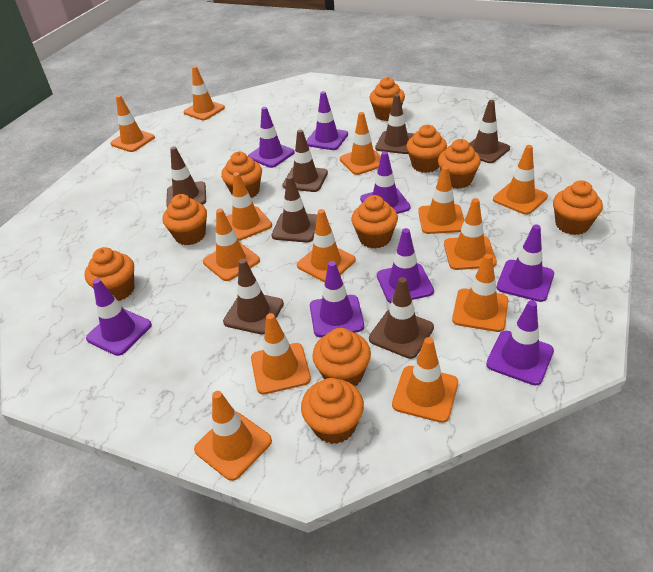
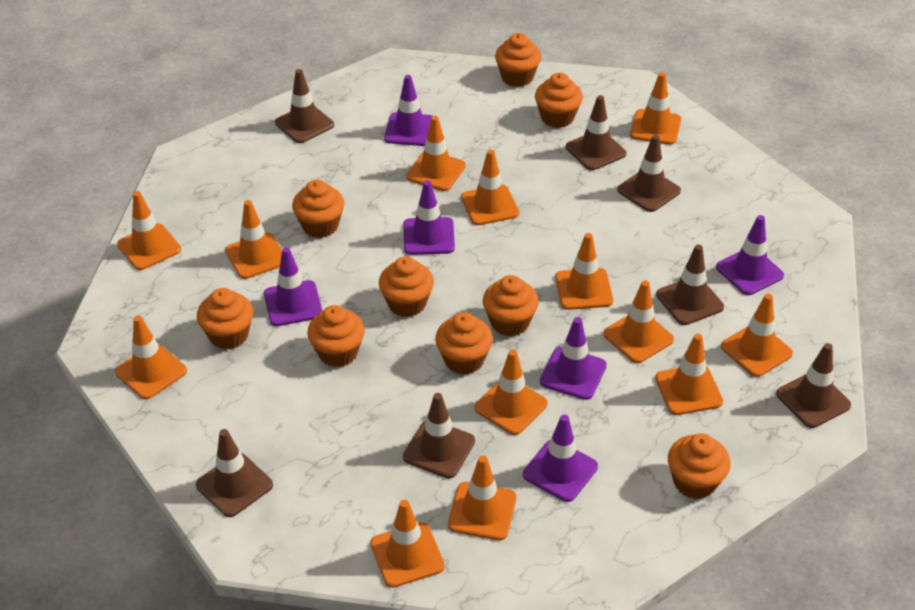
orange cupcake: 10 -> 9
purple traffic cone: 8 -> 6

